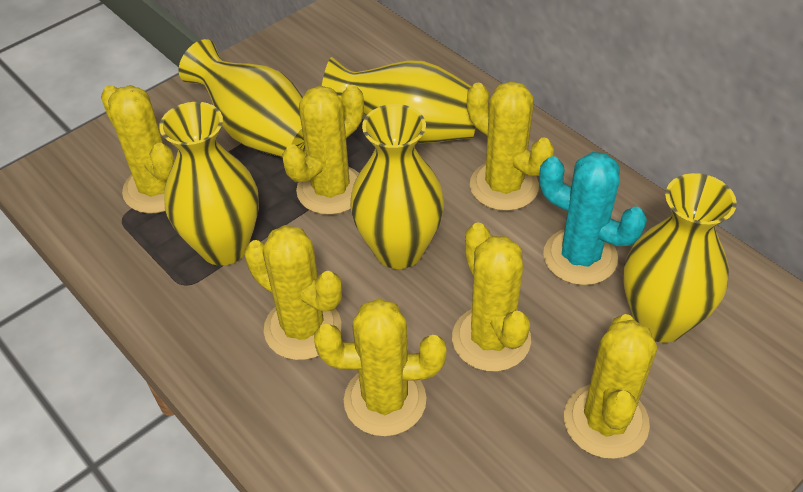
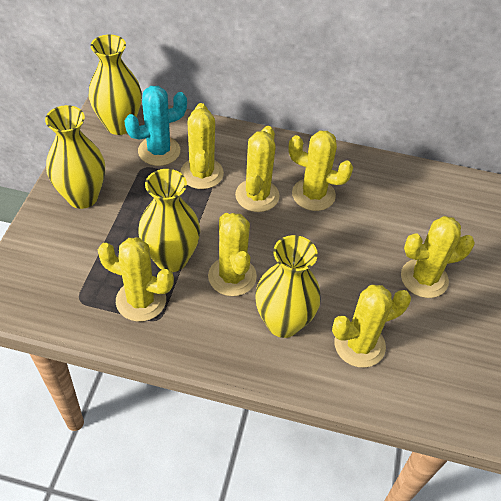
yellow vase: 5 -> 4

